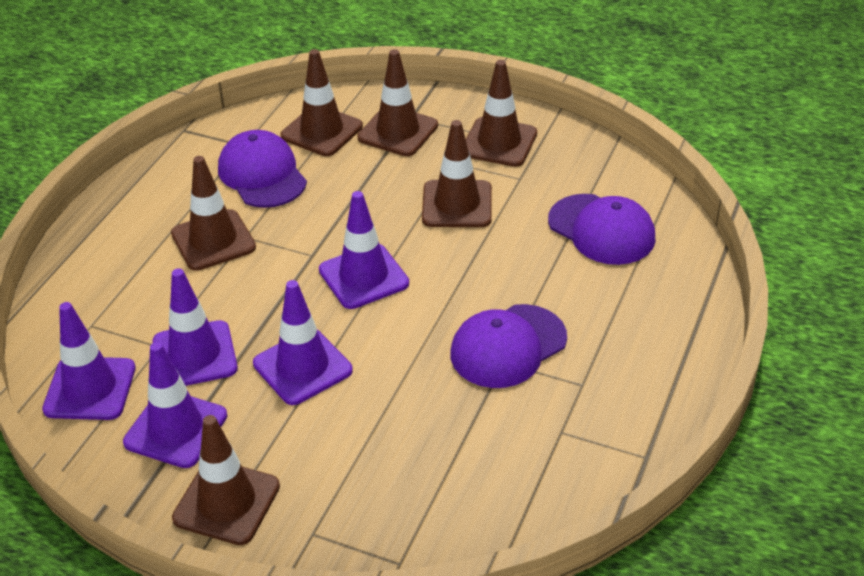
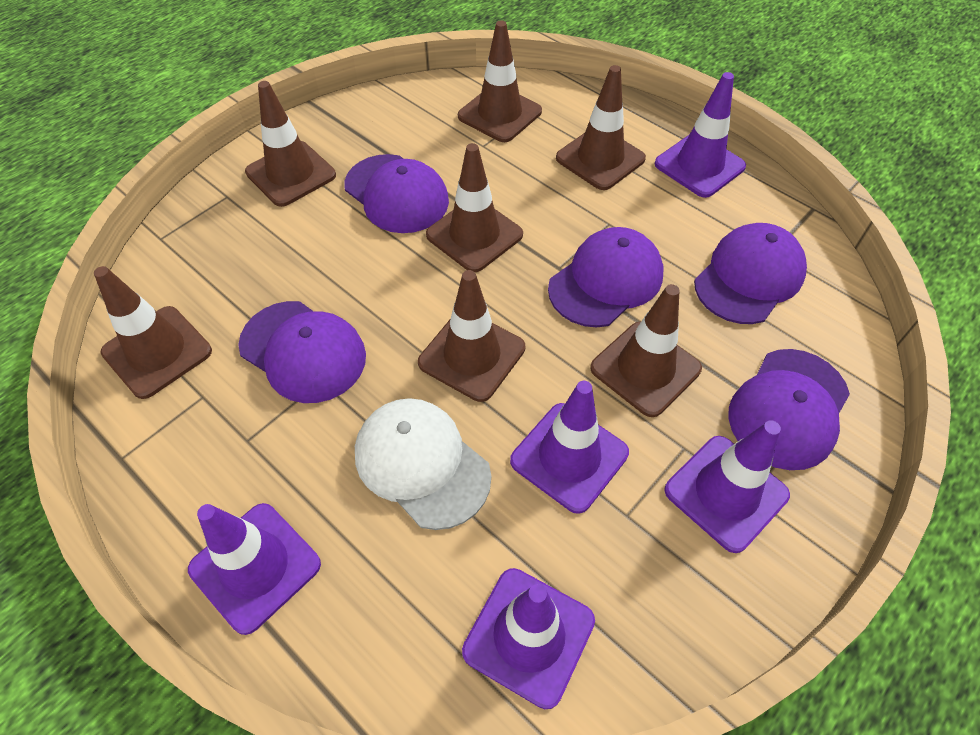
brown traffic cone: 6 -> 7
purple cap: 3 -> 5
white cap: 0 -> 1

